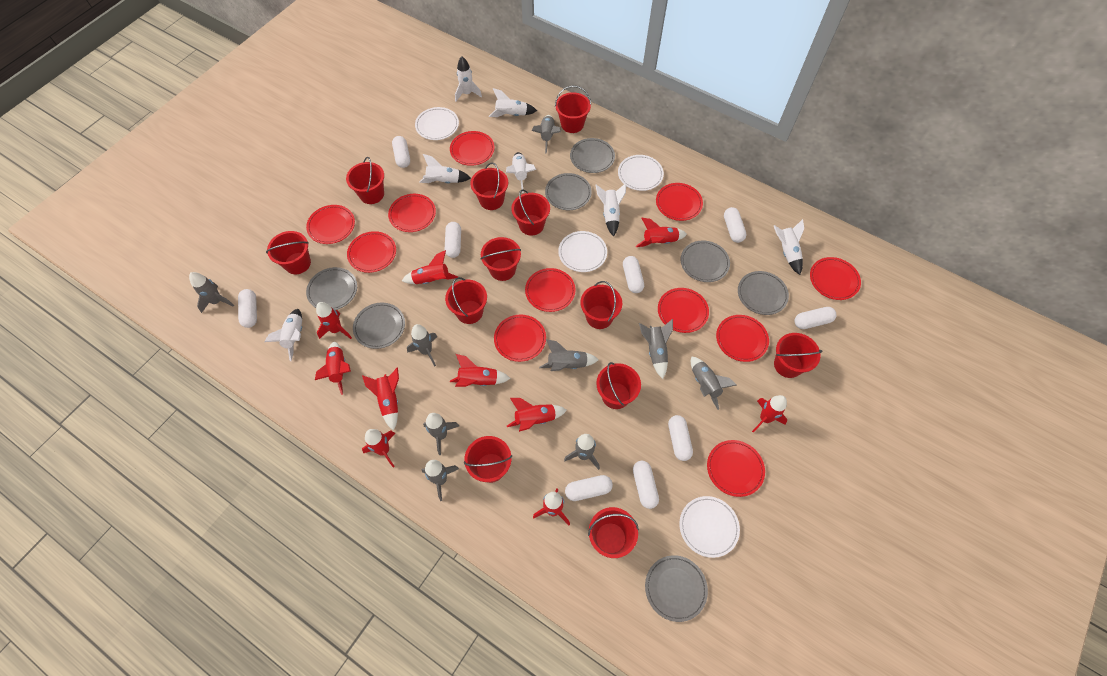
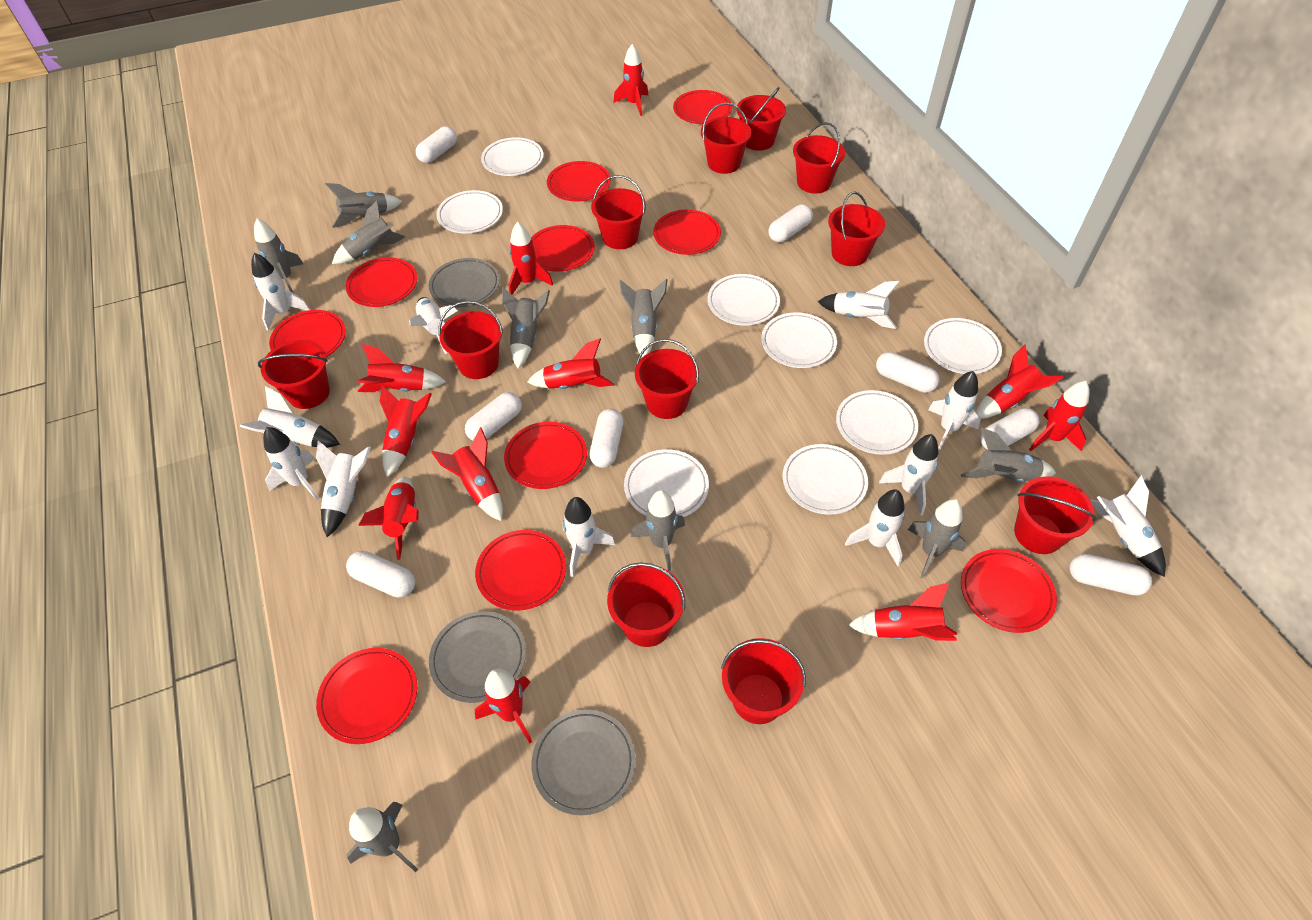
grey plate: 7 -> 3
red bucket: 12 -> 11
red plate: 11 -> 10
red rocket: 10 -> 11
white capsule: 9 -> 8
white plate: 4 -> 8
white rocket: 7 -> 11

